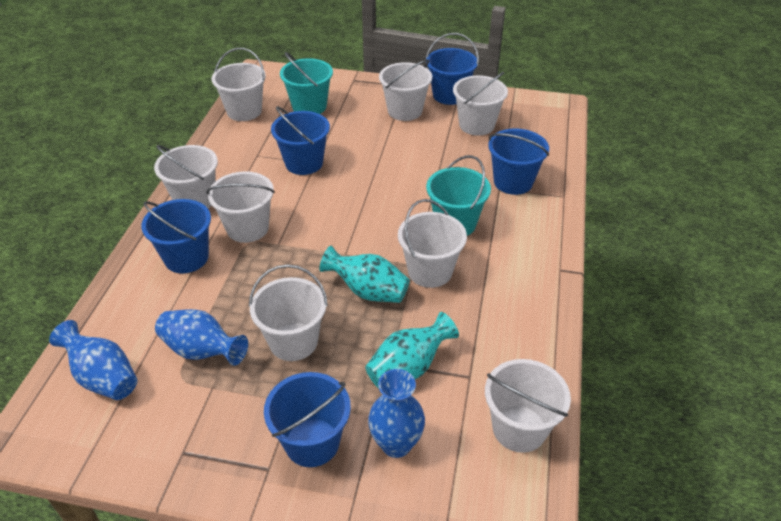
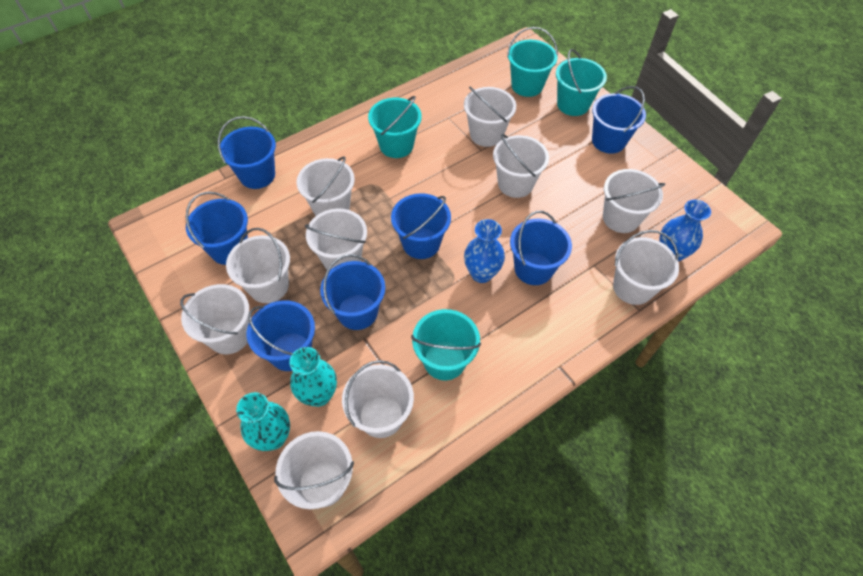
blue bucket: 5 -> 7
blue vase: 3 -> 2
turquoise bucket: 2 -> 4
white bucket: 8 -> 10

